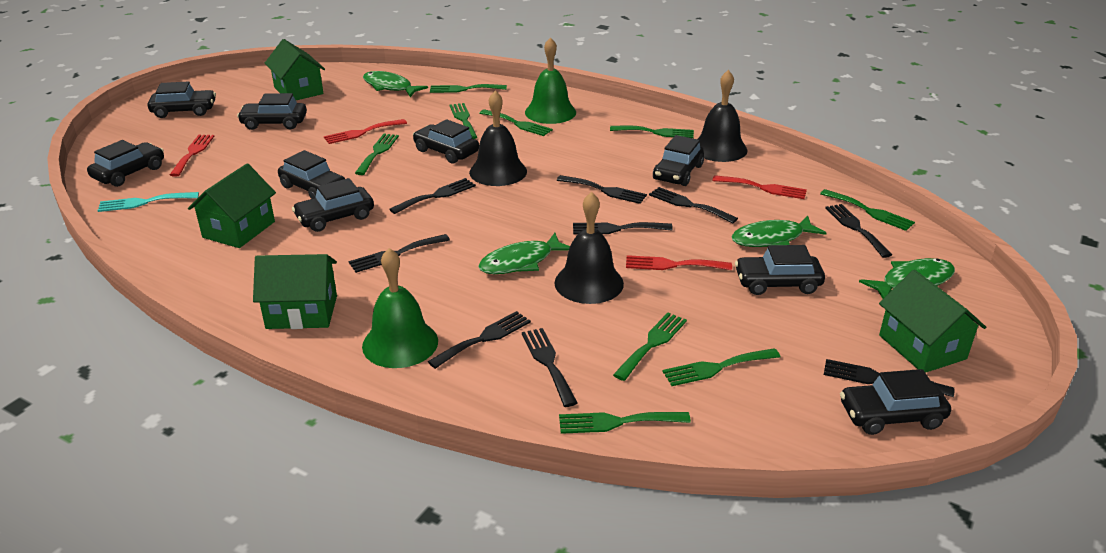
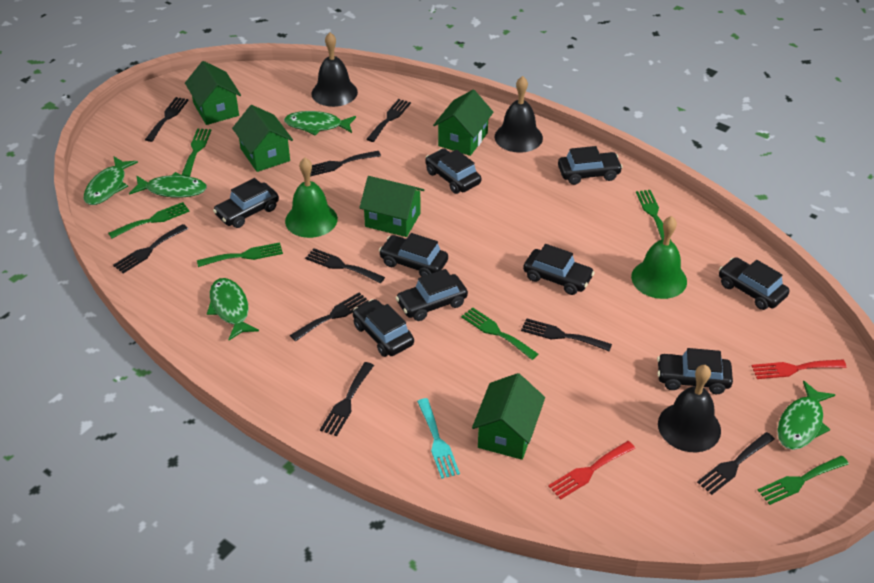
green fish: 4 -> 5
green fork: 9 -> 6
green house: 4 -> 5
red fork: 4 -> 2

